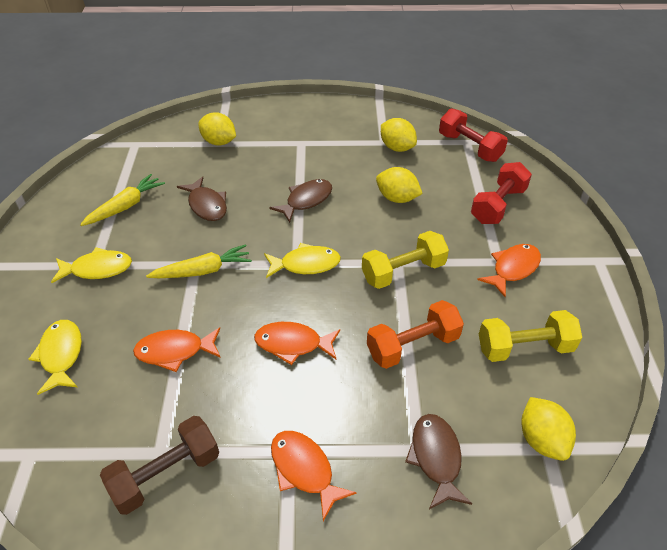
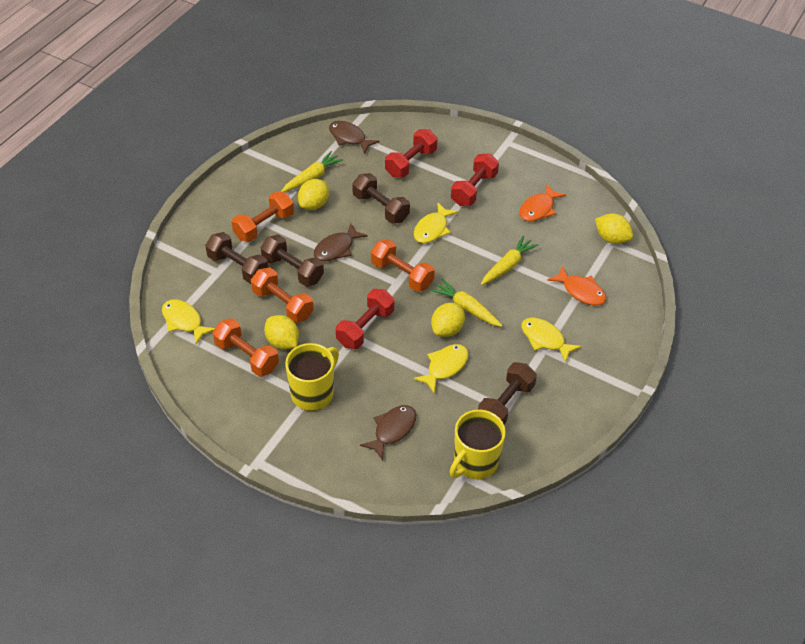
brown dumbbell: 1 -> 4
orange dumbbell: 1 -> 4
orange fish: 4 -> 2
red dumbbell: 2 -> 3
yellow carrot: 2 -> 3
yellow dumbbell: 2 -> 0
yellow fish: 3 -> 4
yellow mug: 0 -> 2

